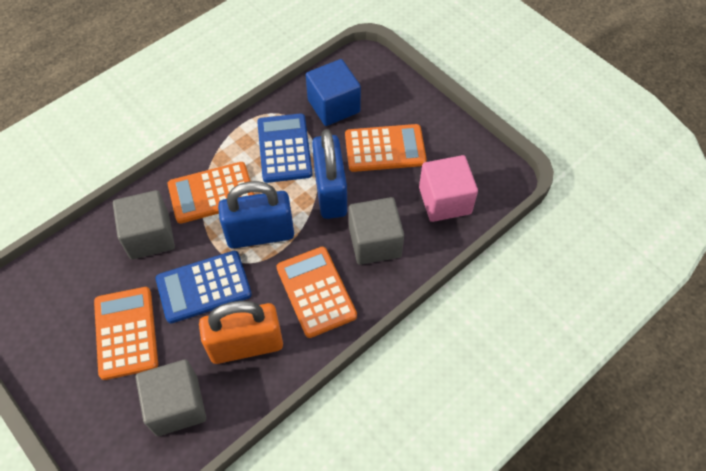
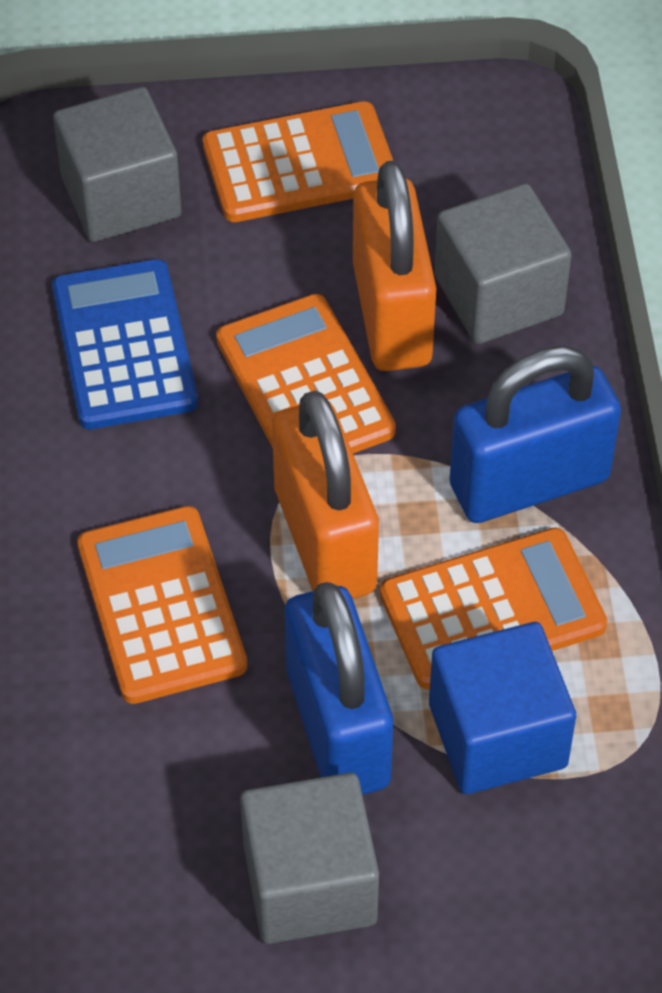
blue calculator: 2 -> 1
orange padlock: 1 -> 2
pink cube: 1 -> 0

